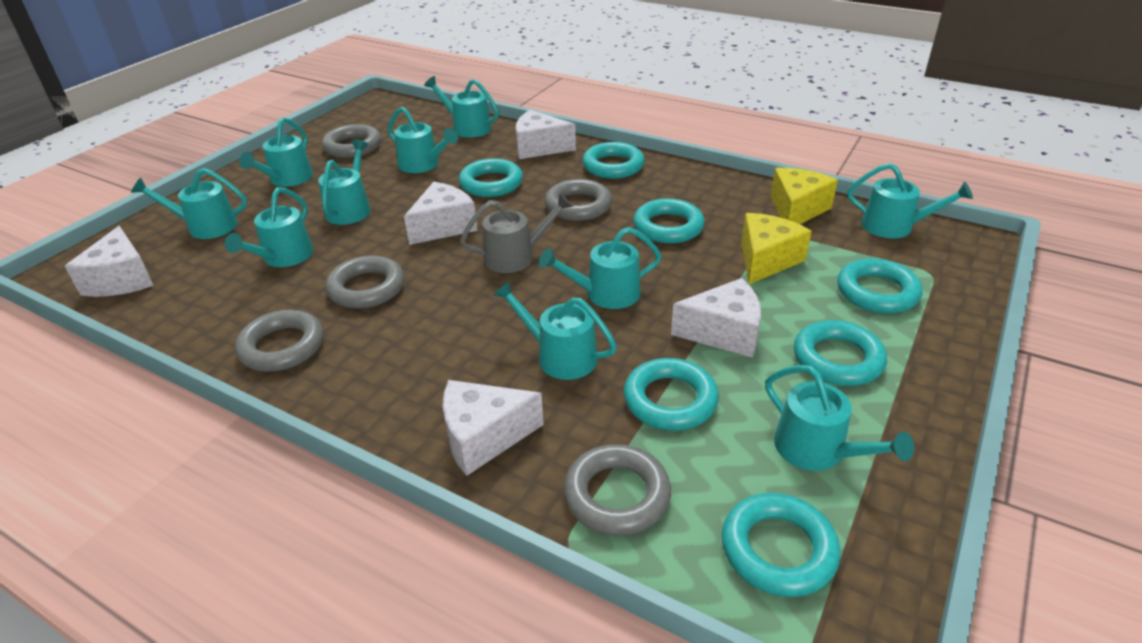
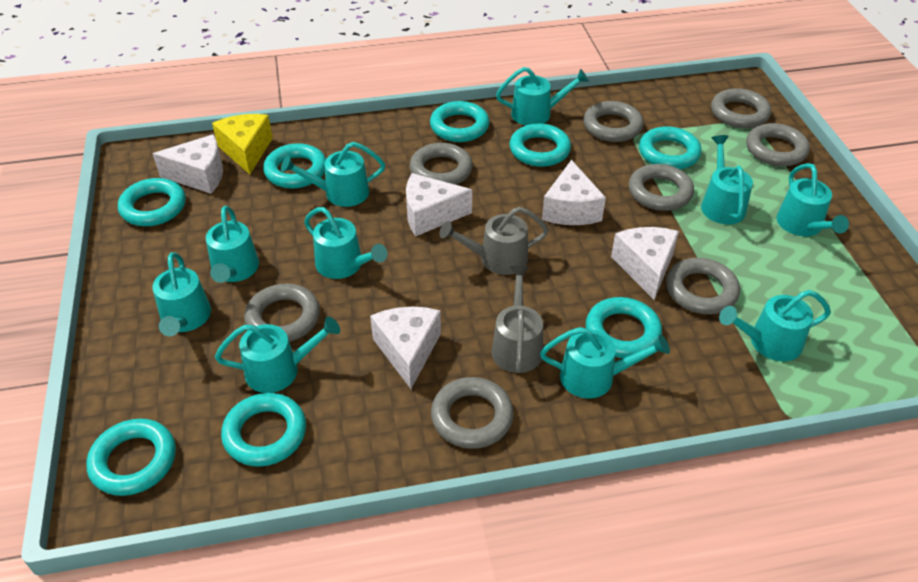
grey ring: 5 -> 8
grey watering can: 1 -> 2
turquoise ring: 7 -> 8
yellow cheese: 2 -> 1

